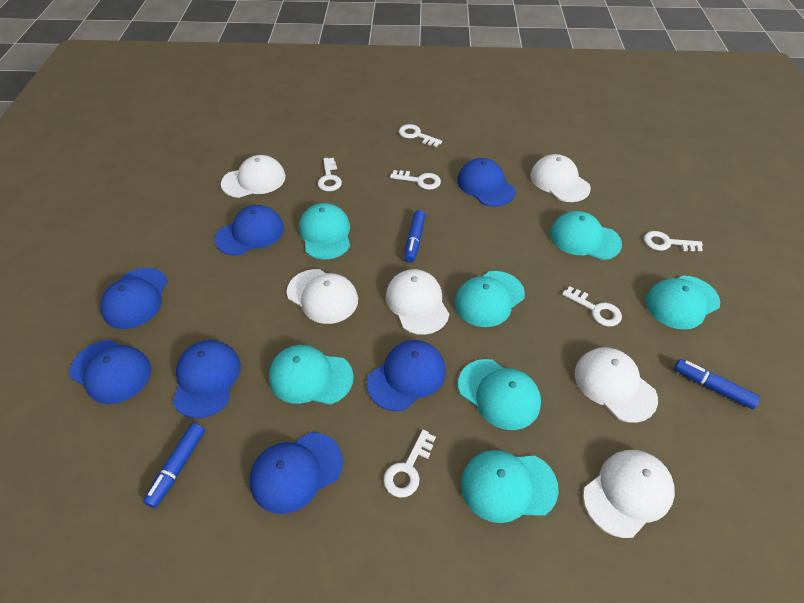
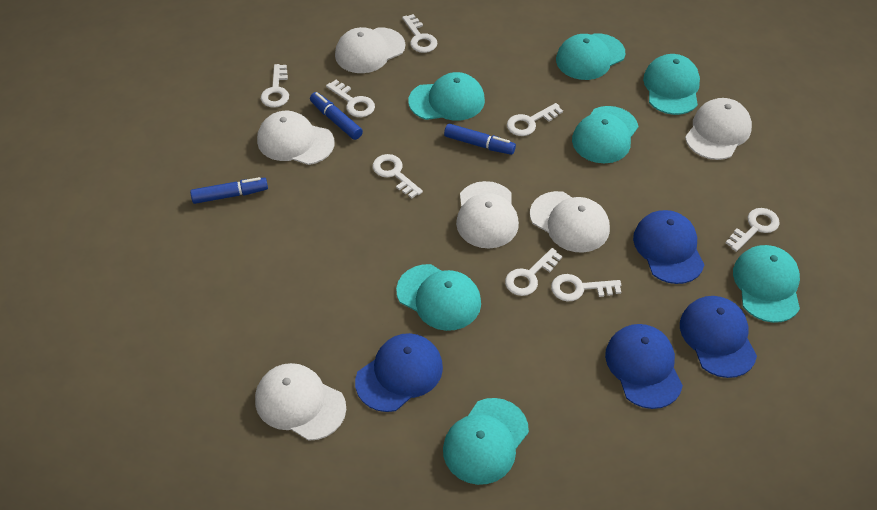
blue cap: 7 -> 4
white key: 6 -> 8

